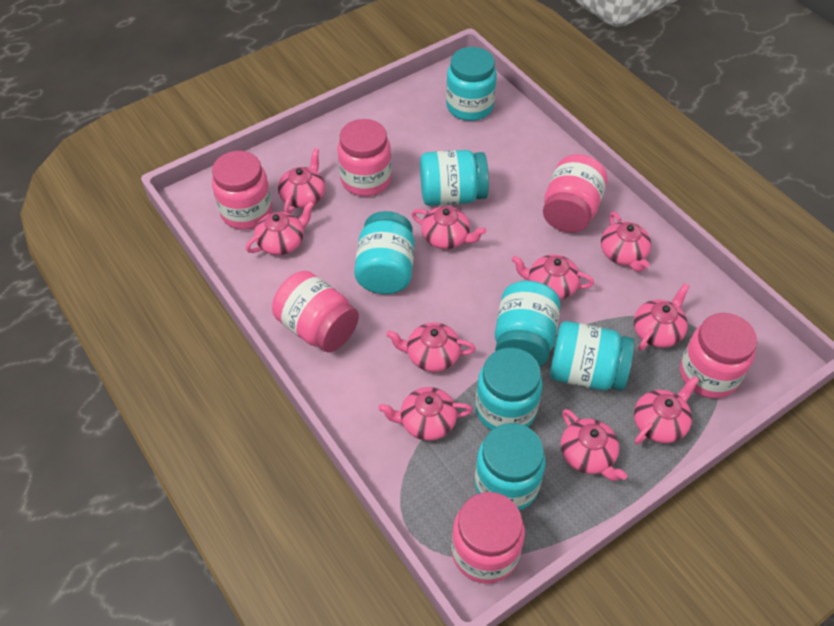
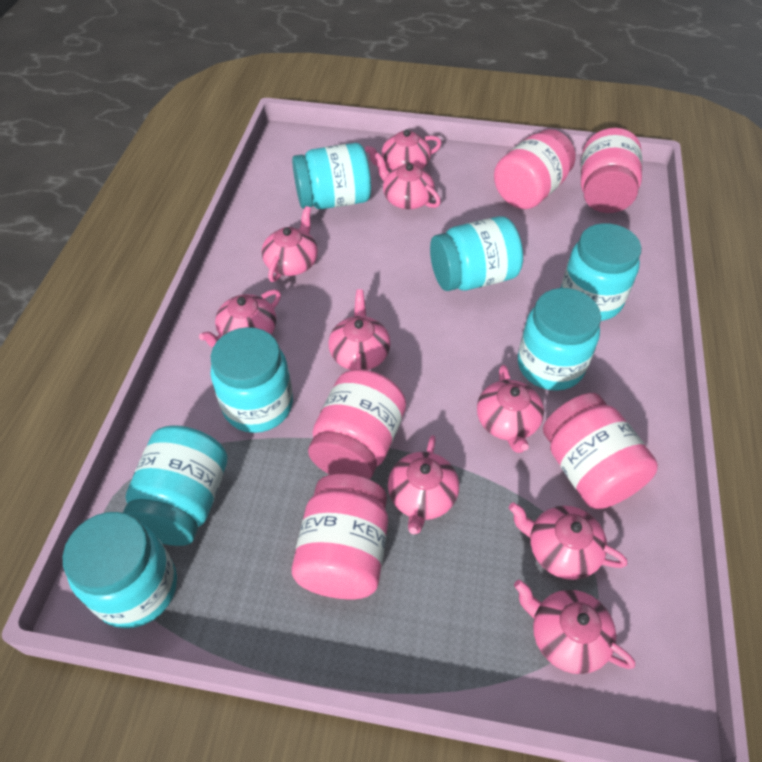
pink jar: 6 -> 5
pink teapot: 10 -> 9

